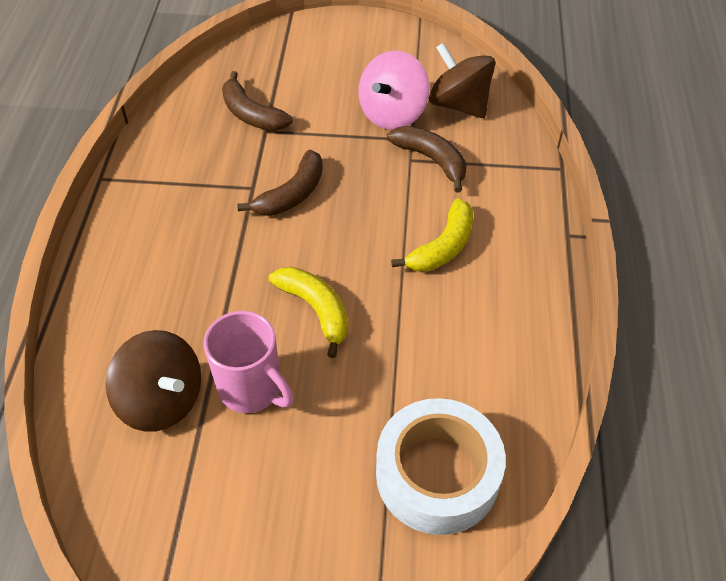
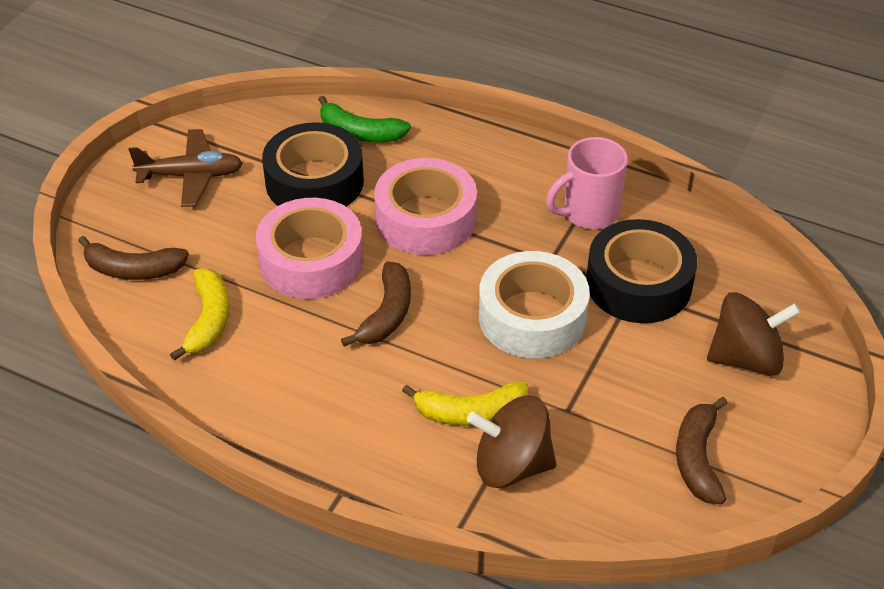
black tape: 0 -> 2
brown plane: 0 -> 1
green banana: 0 -> 1
pink spinning top: 1 -> 0
pink tape: 0 -> 2

